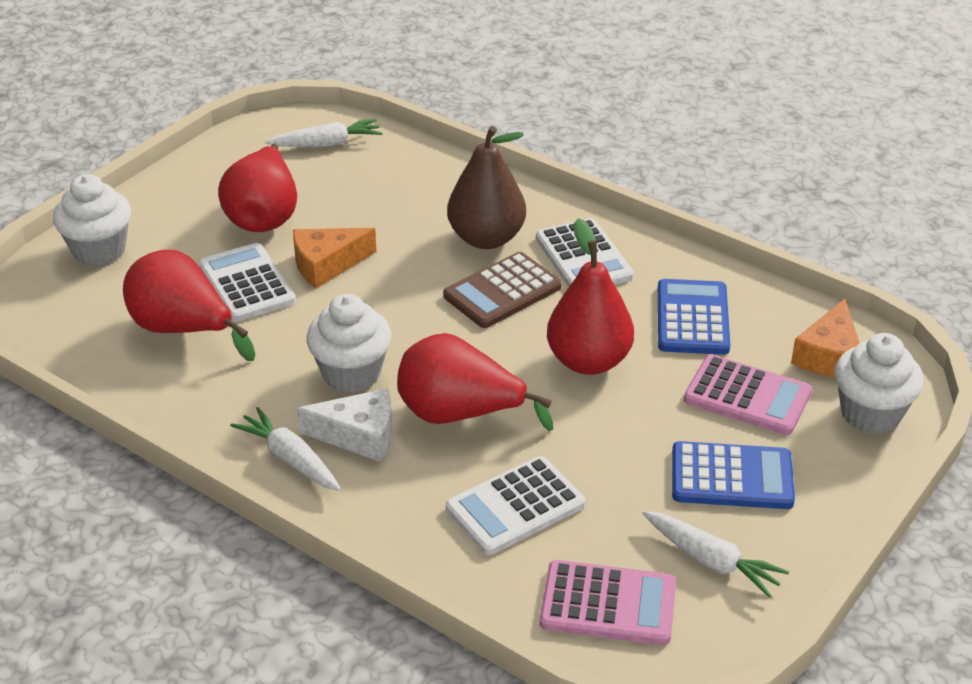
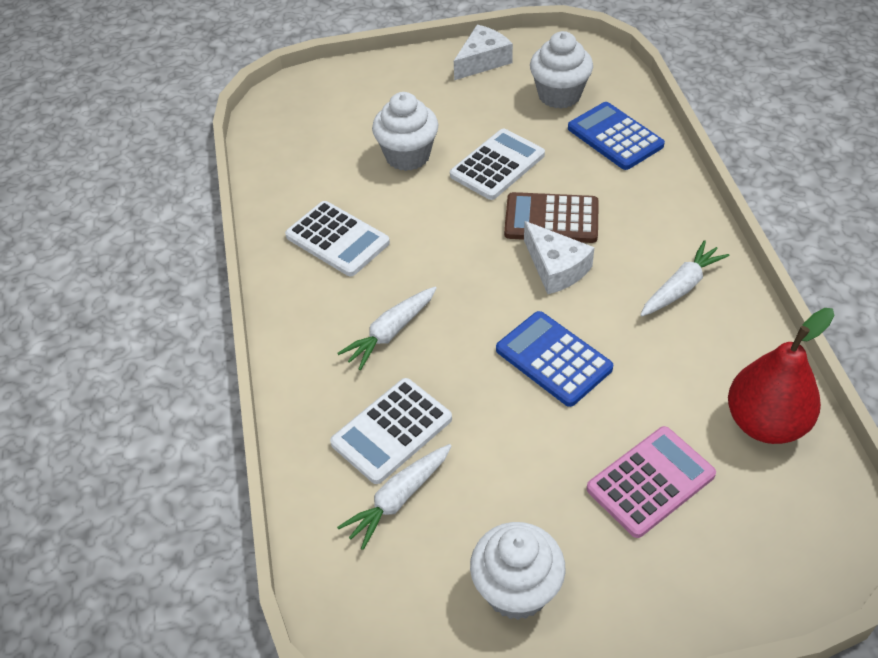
brown pear: 1 -> 0
orange cheese: 2 -> 0
pink calculator: 2 -> 1
red pear: 4 -> 1
white cheese: 1 -> 2

